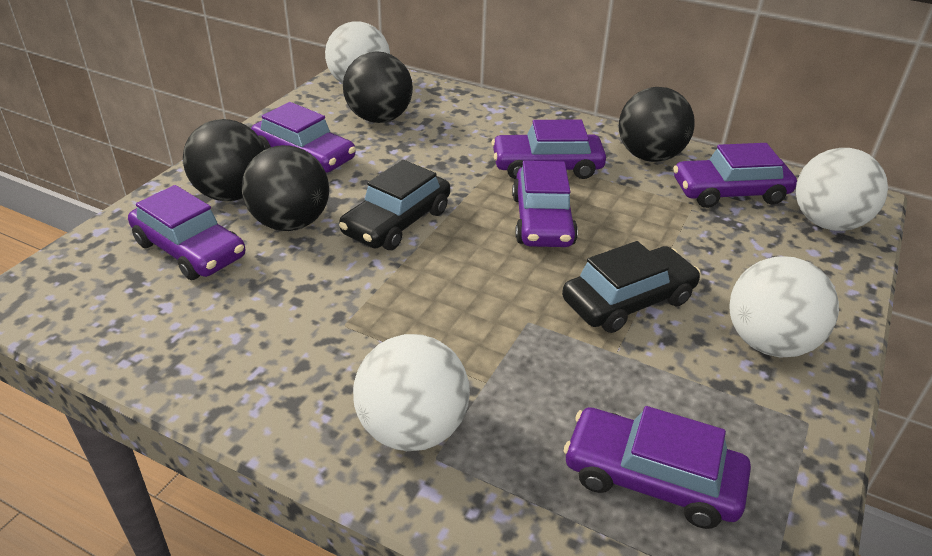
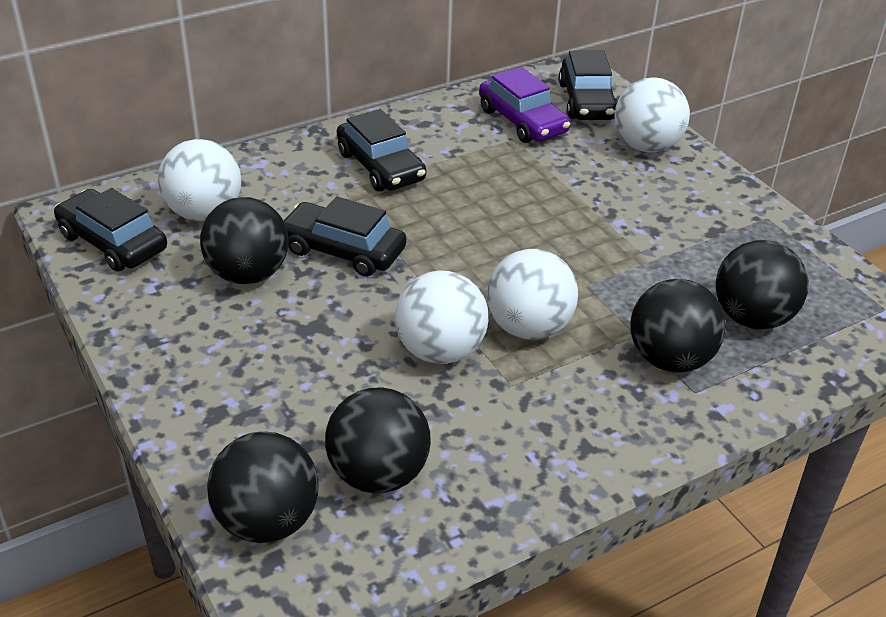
black ball: 4 -> 5
black car: 2 -> 4
purple car: 6 -> 1

